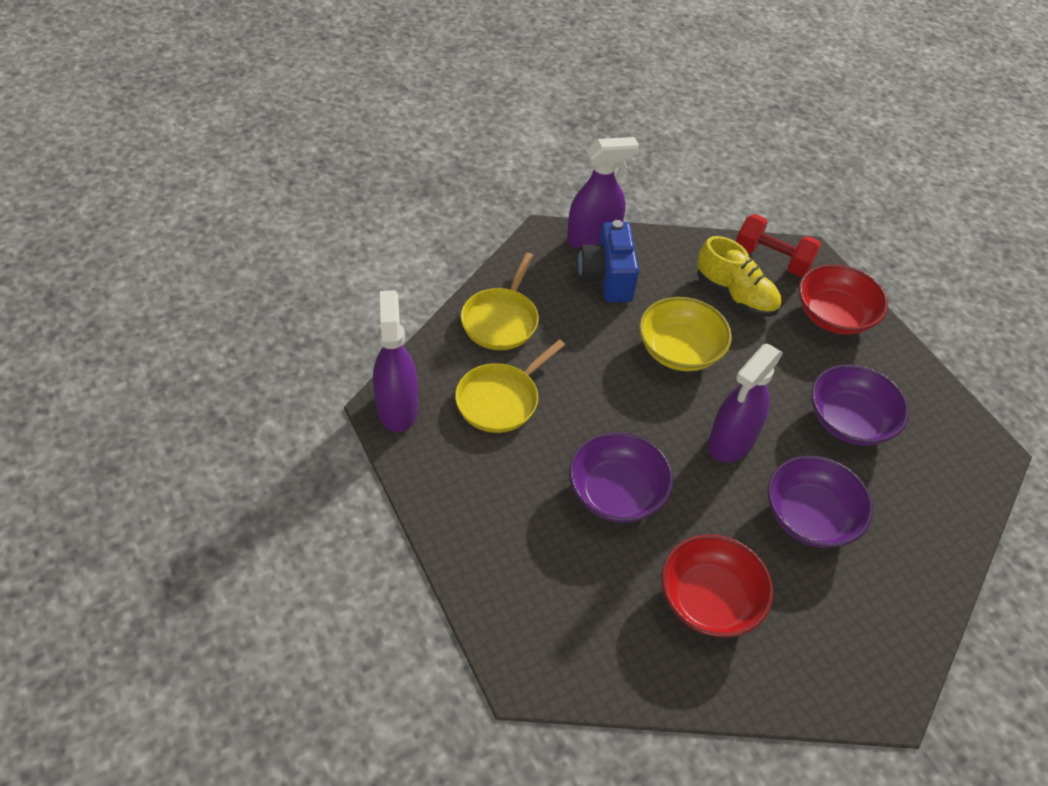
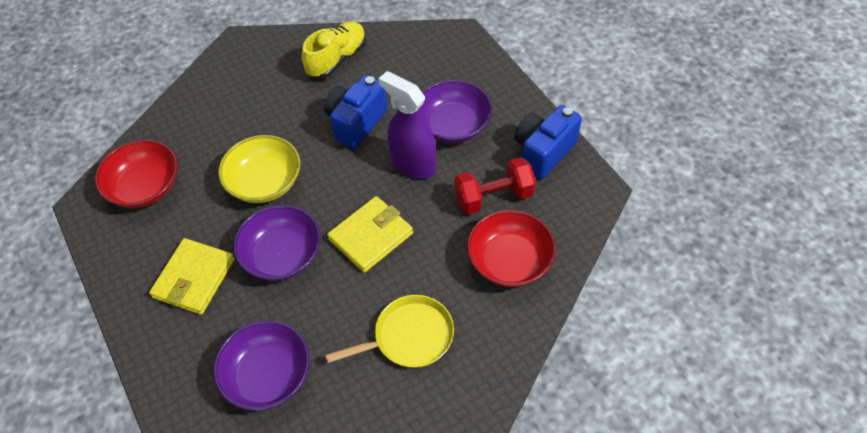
blue camera: 1 -> 2
purple spray bottle: 3 -> 1
yellow pan: 2 -> 1
yellow wallet: 0 -> 2

